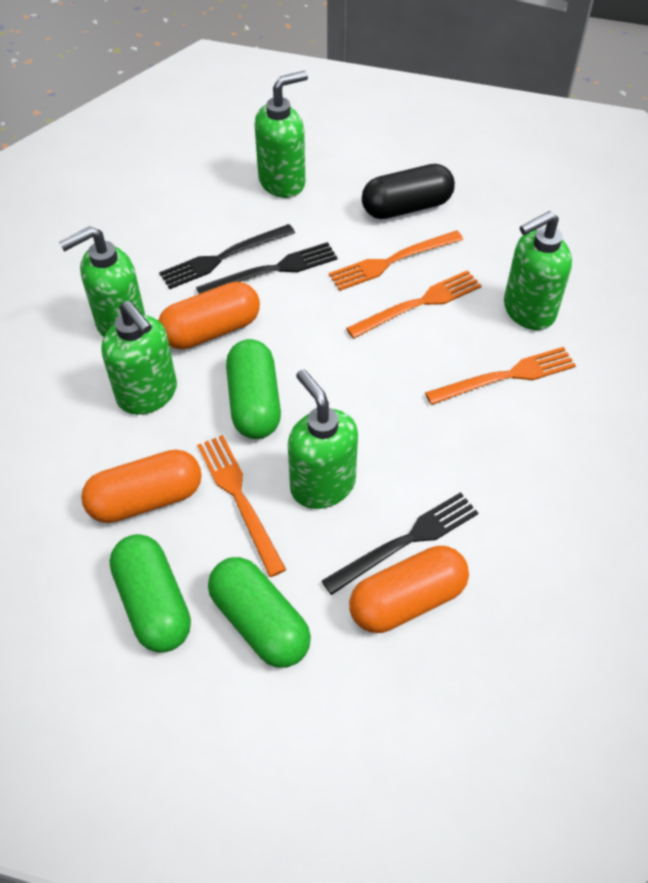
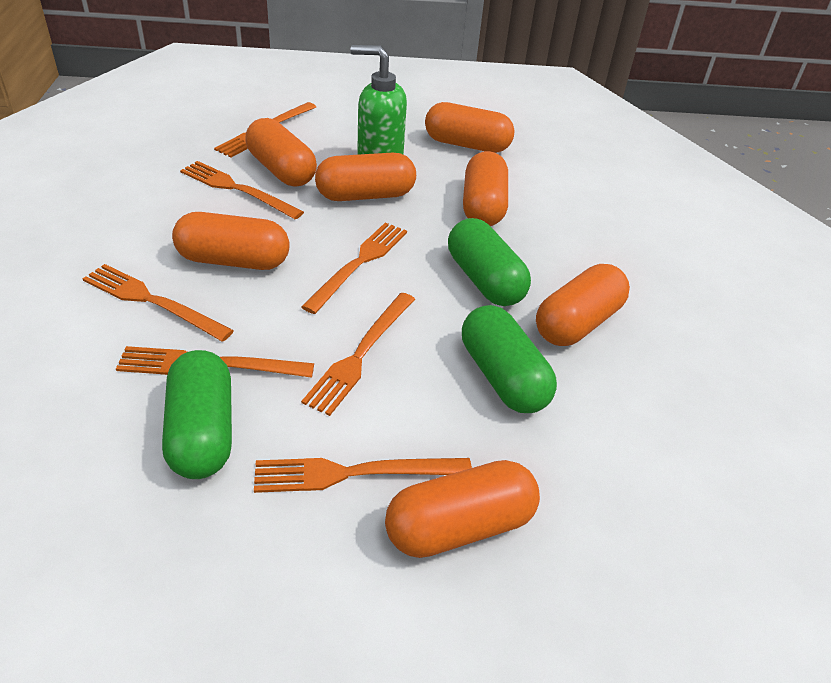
black capsule: 1 -> 0
black fork: 3 -> 0
green soap dispenser: 5 -> 1
orange capsule: 3 -> 7
orange fork: 4 -> 7

